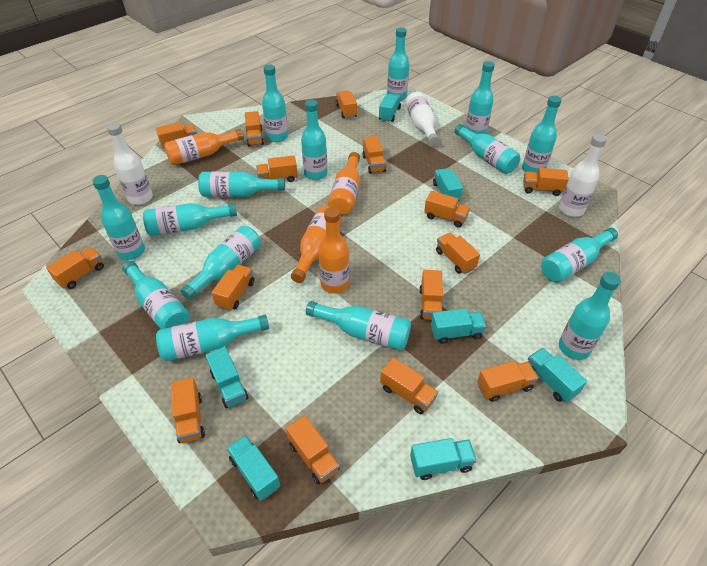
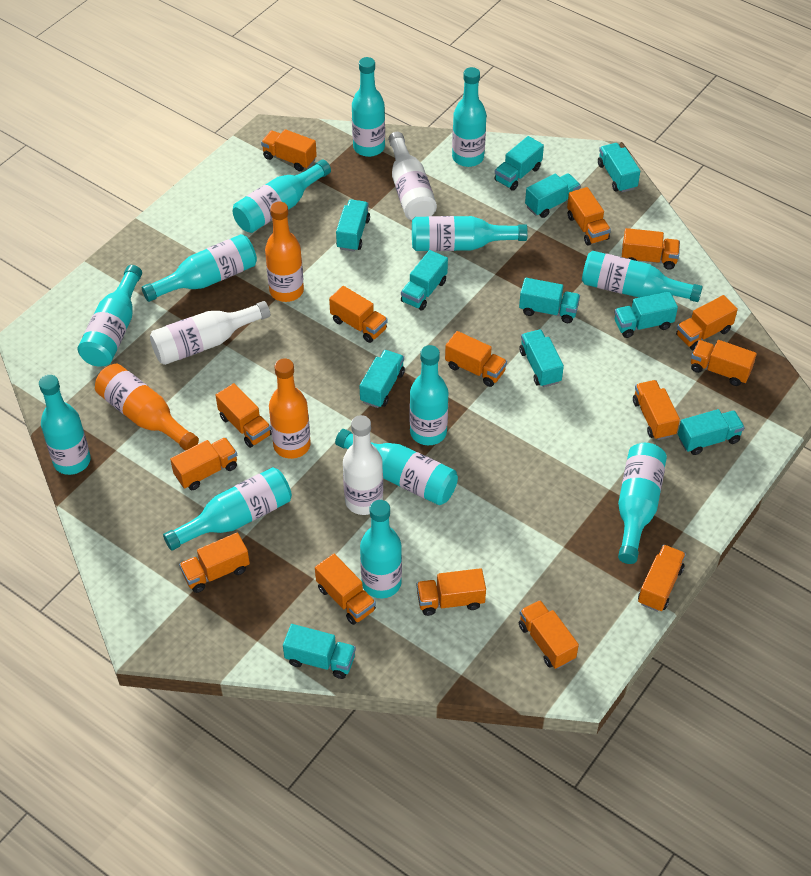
orange bottle: 4 -> 3
turquoise bottle: 15 -> 13
turquoise truck: 7 -> 11

